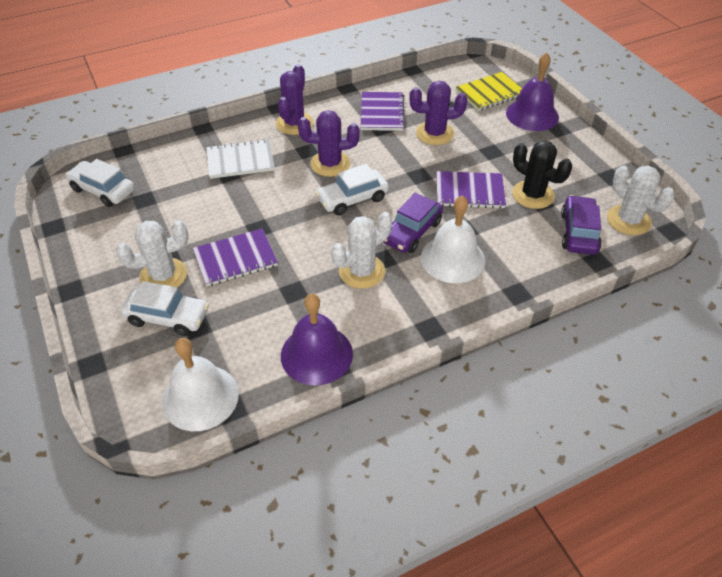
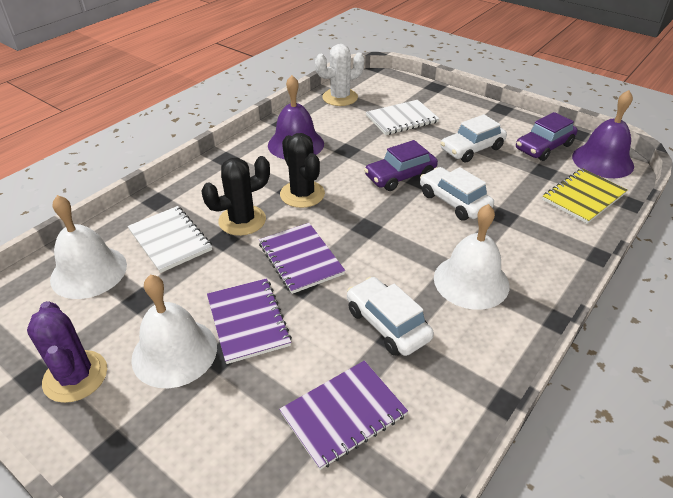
black cactus: 1 -> 2
purple cactus: 3 -> 1
white bell: 2 -> 3
white cactus: 3 -> 1
white notebook: 1 -> 2

